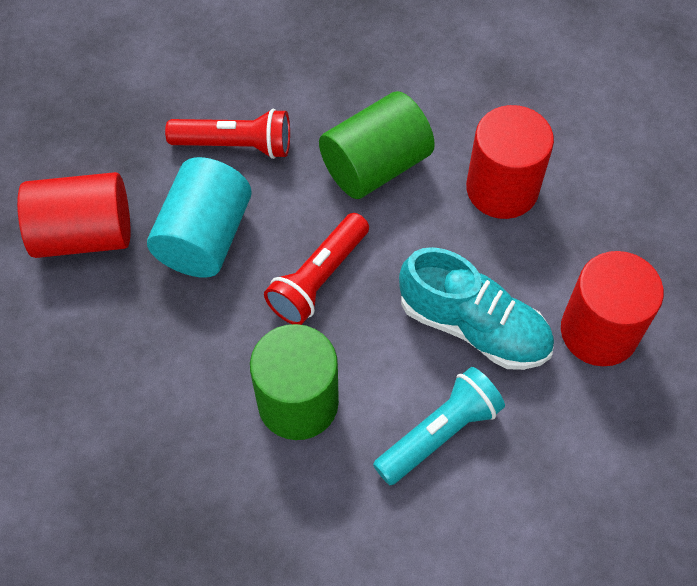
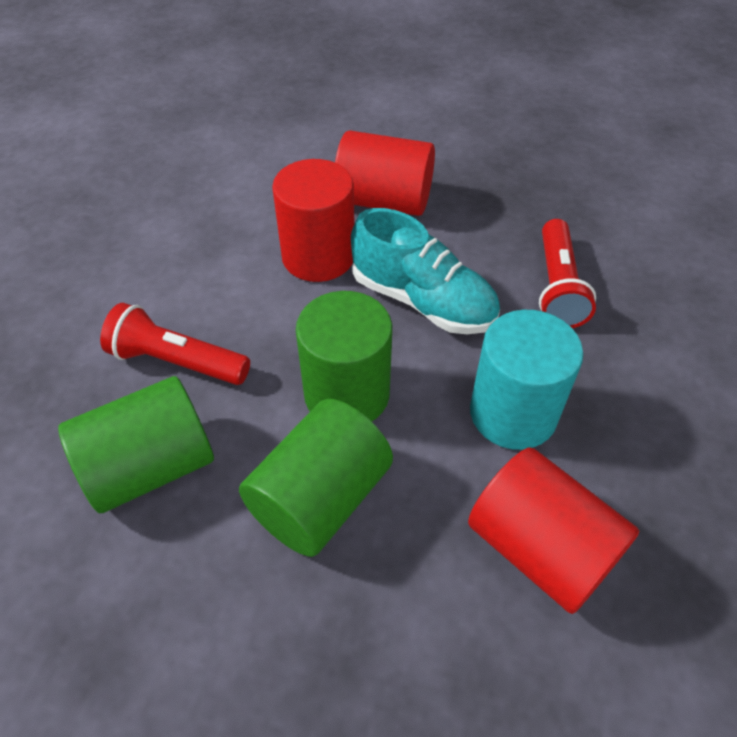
green cylinder: 2 -> 3
turquoise flashlight: 1 -> 0

